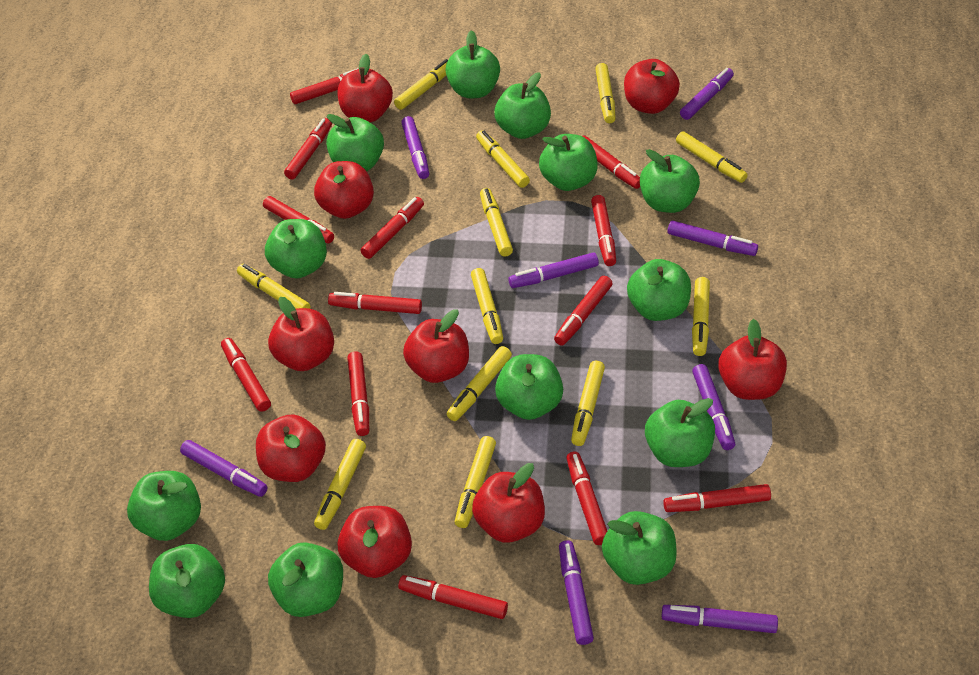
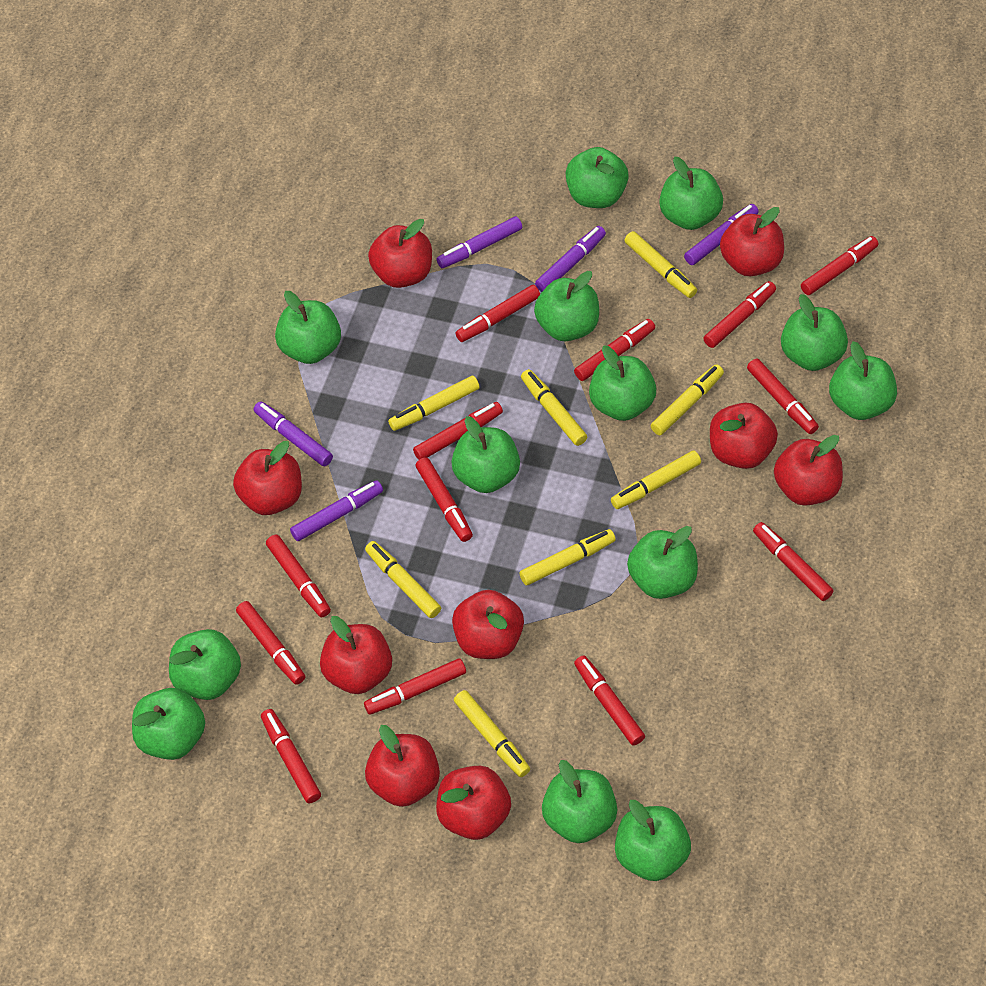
purple marker: 8 -> 5
yellow marker: 12 -> 8

